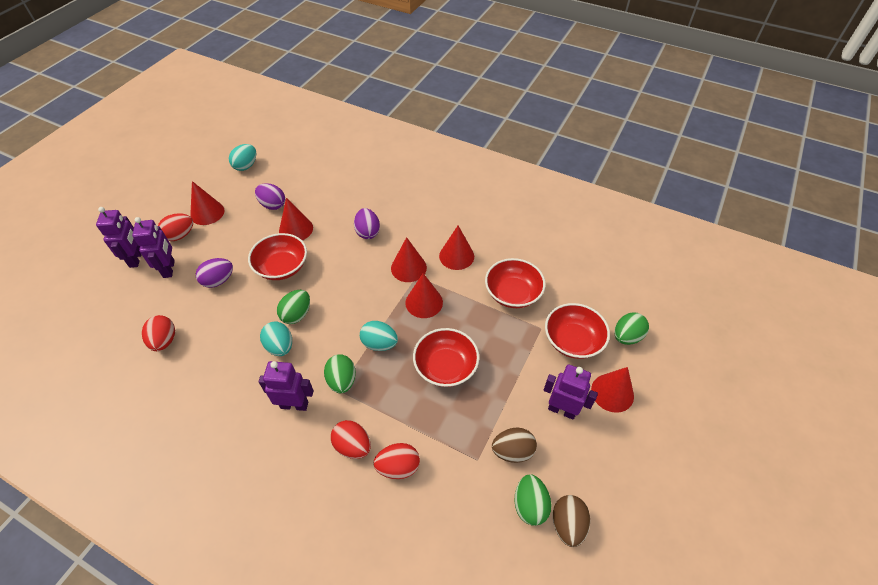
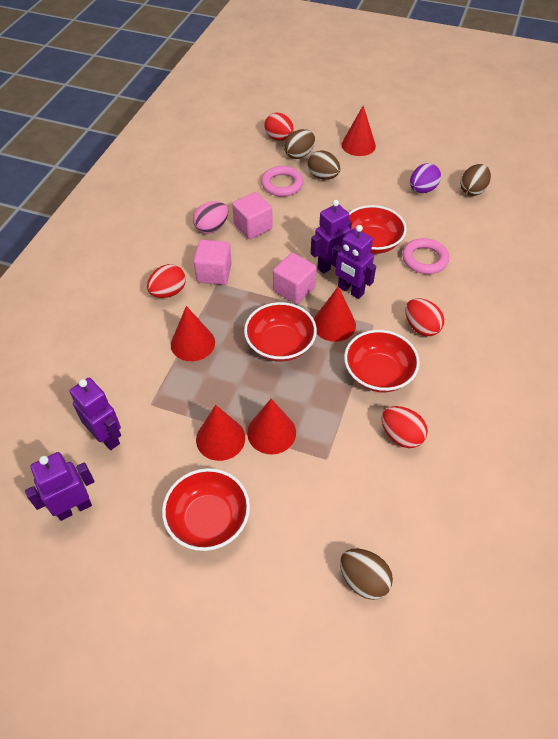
brown egg: 2 -> 4
green egg: 4 -> 0
pink cube: 0 -> 3
pink egg: 0 -> 1
pink ring: 0 -> 2
purple egg: 3 -> 1
red cone: 6 -> 5
turquoise egg: 3 -> 0

